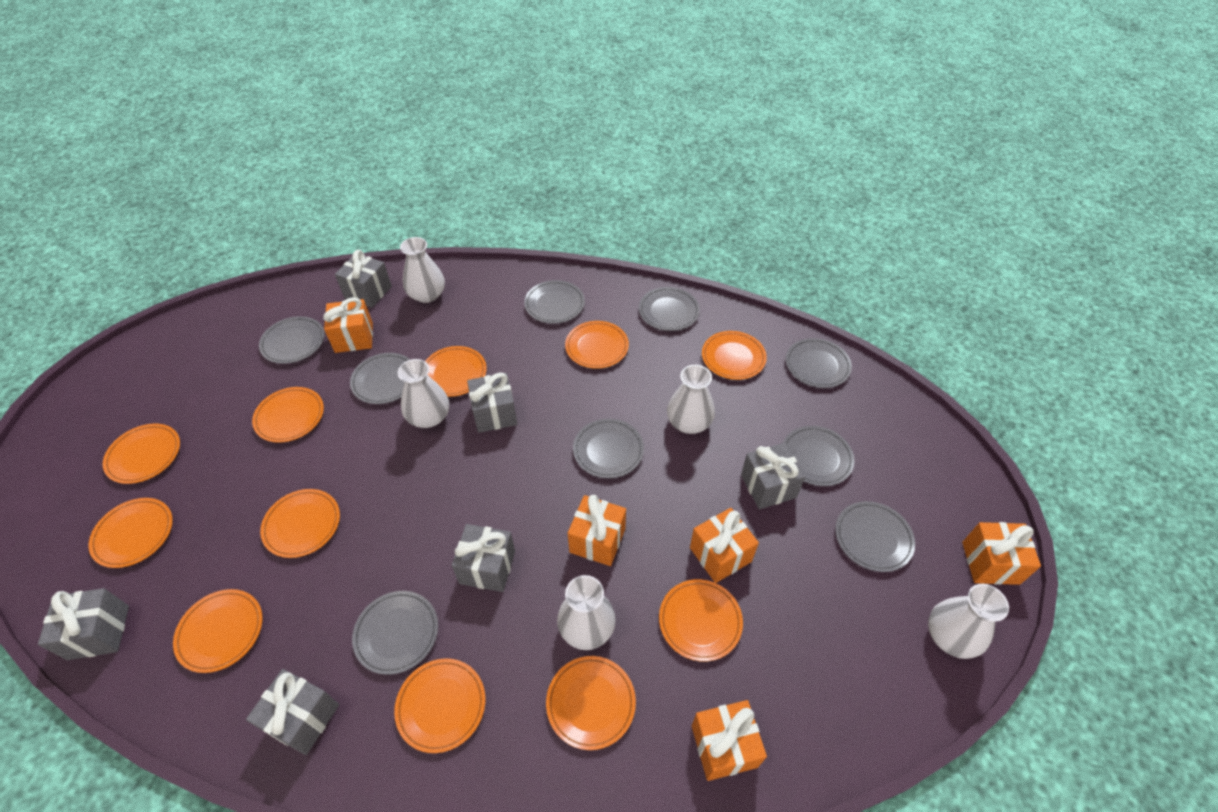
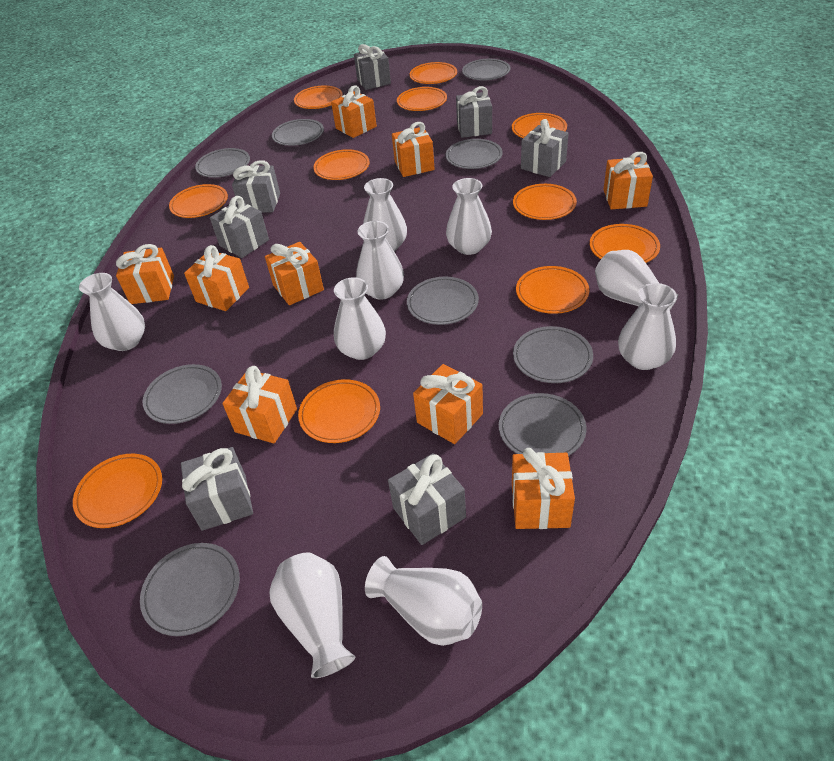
grey gift: 6 -> 7
orange gift: 5 -> 9
white vase: 5 -> 9

